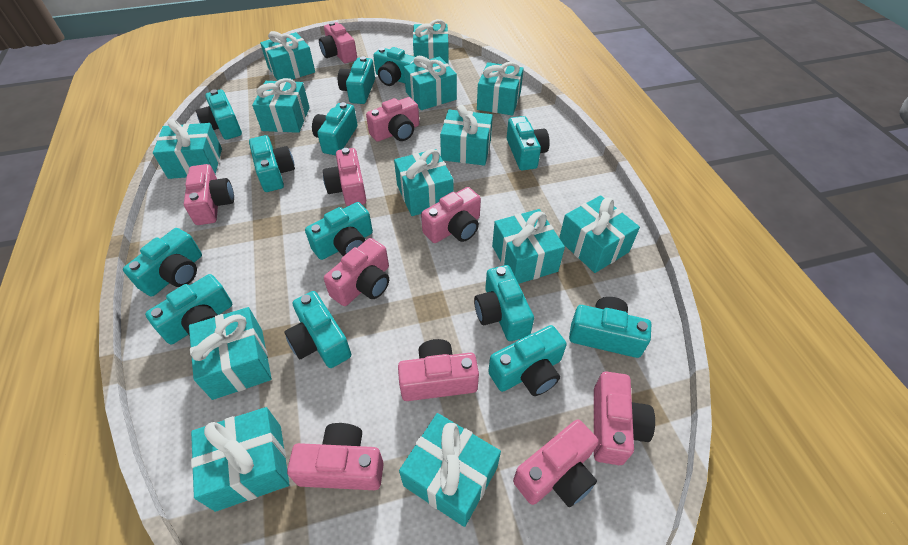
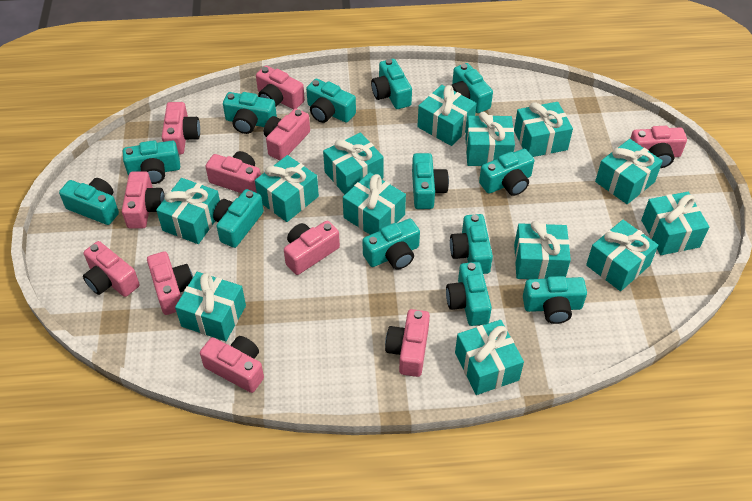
pink camera: 10 -> 11

